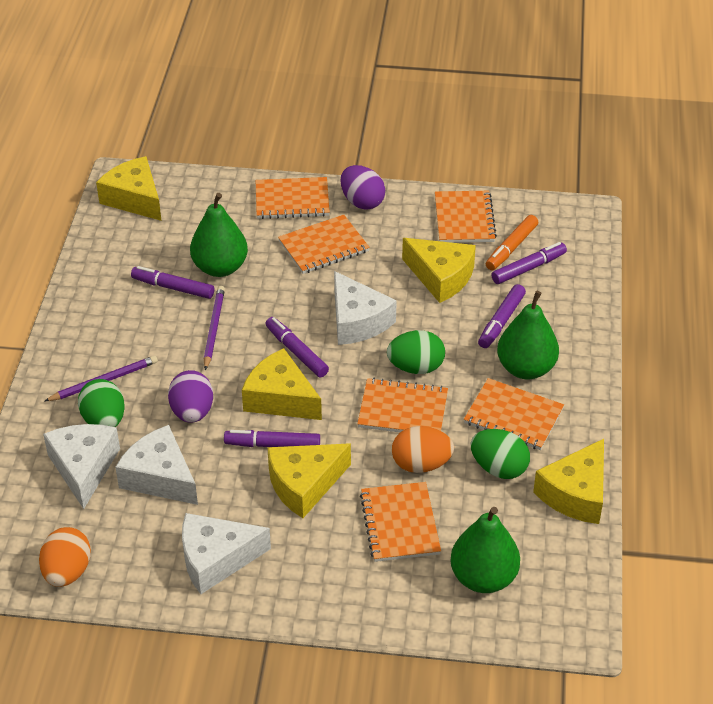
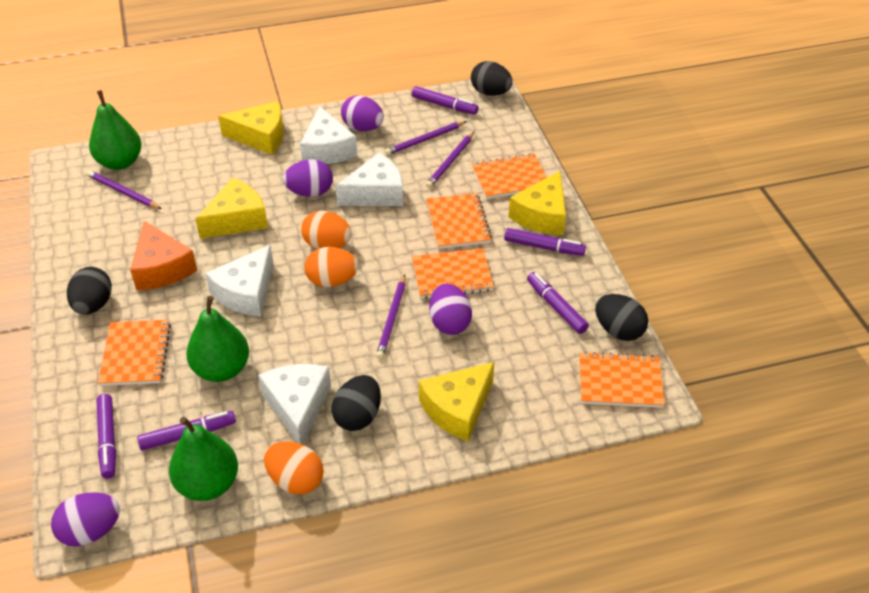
black egg: 0 -> 4
green egg: 3 -> 0
orange cheese: 0 -> 1
orange egg: 2 -> 3
orange marker: 1 -> 0
orange notebook: 6 -> 5
purple egg: 2 -> 4
purple pencil: 2 -> 4
yellow cheese: 5 -> 4

